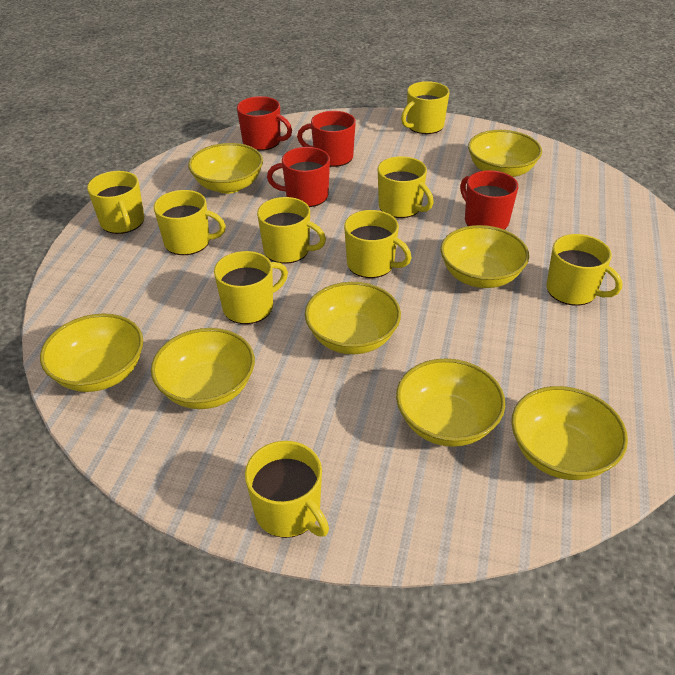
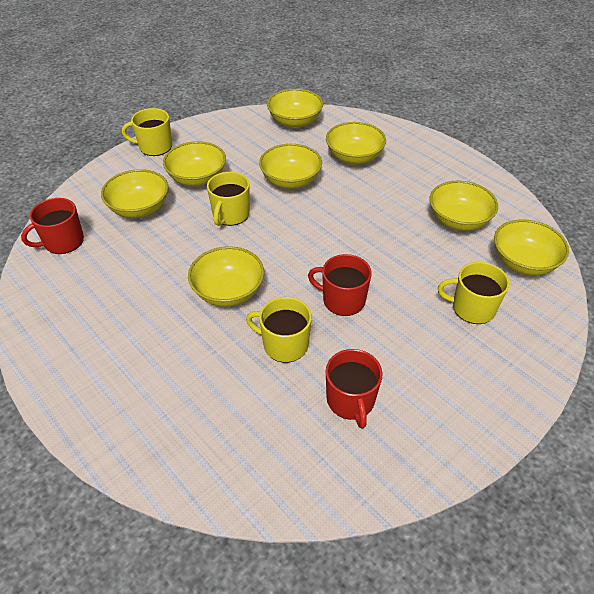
red mug: 4 -> 3
yellow mug: 9 -> 4

